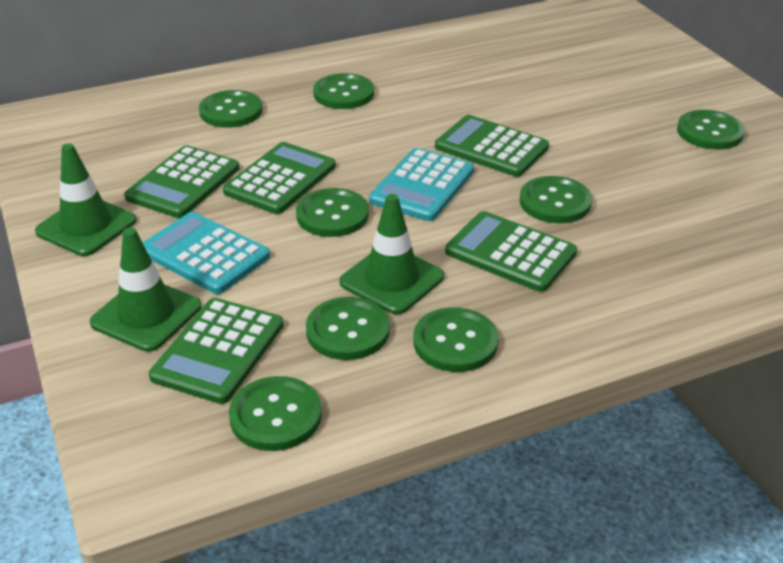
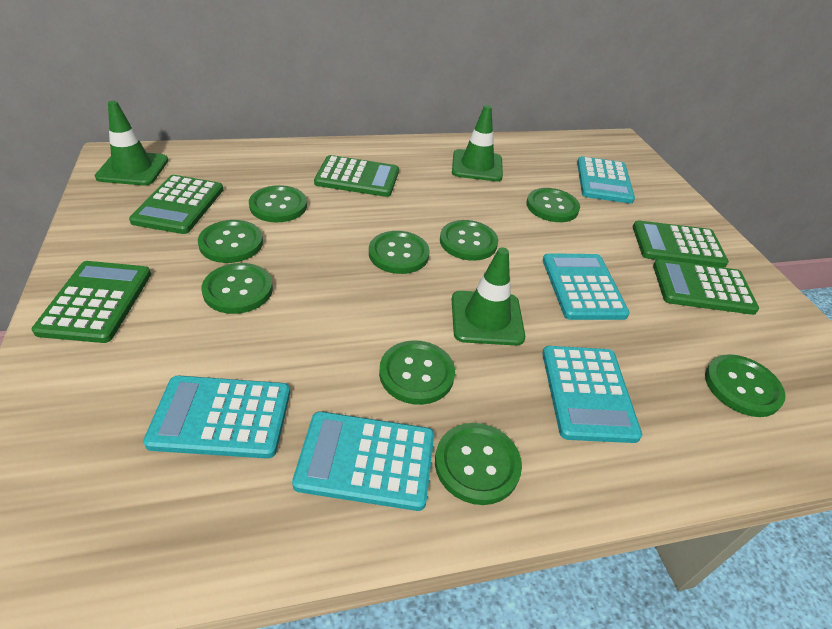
green button: 8 -> 9
turquoise calculator: 2 -> 5

